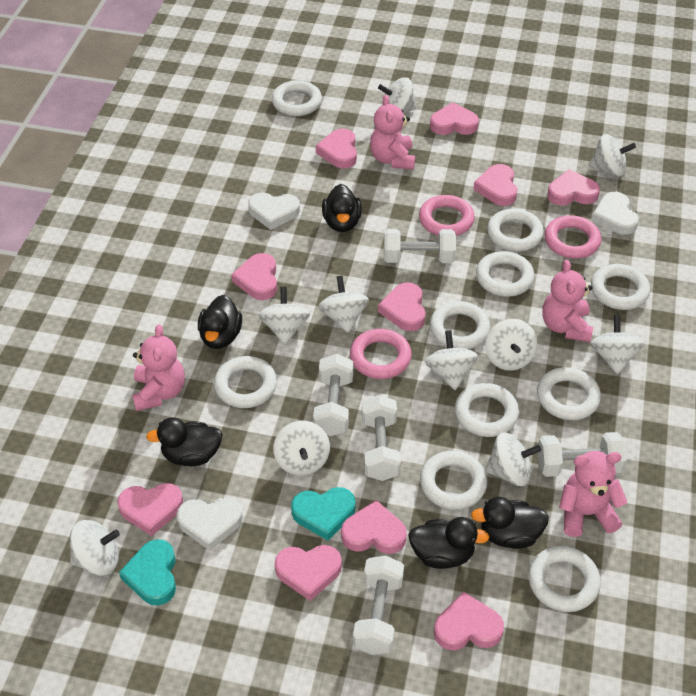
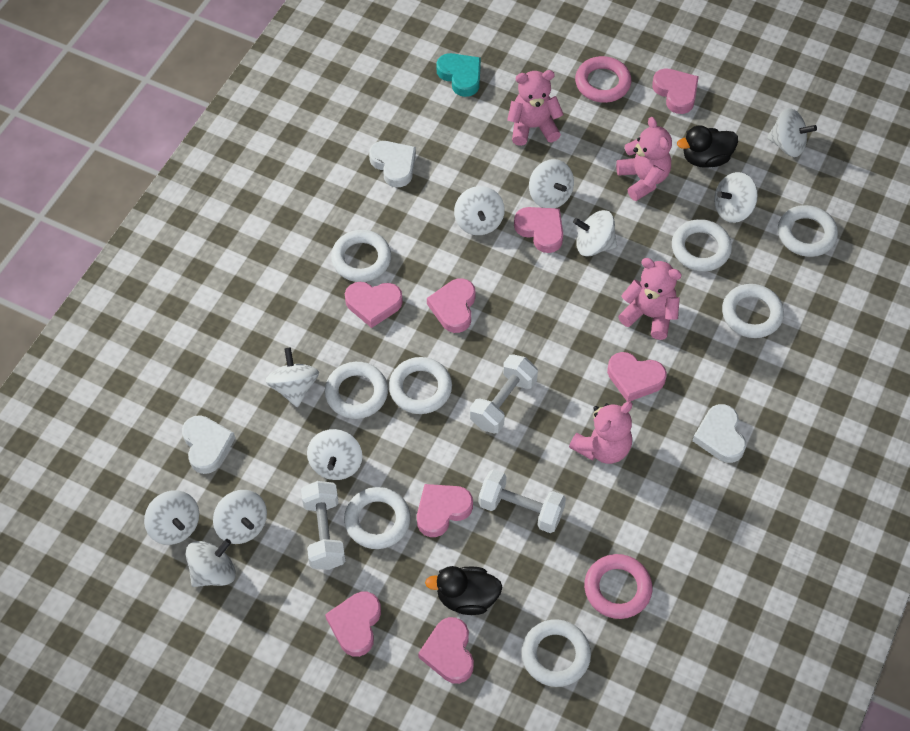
black duck: 5 -> 2
pink heart: 10 -> 8
pink ring: 3 -> 2
turquoise heart: 2 -> 1
white dumbbell: 5 -> 3
white ring: 10 -> 8

